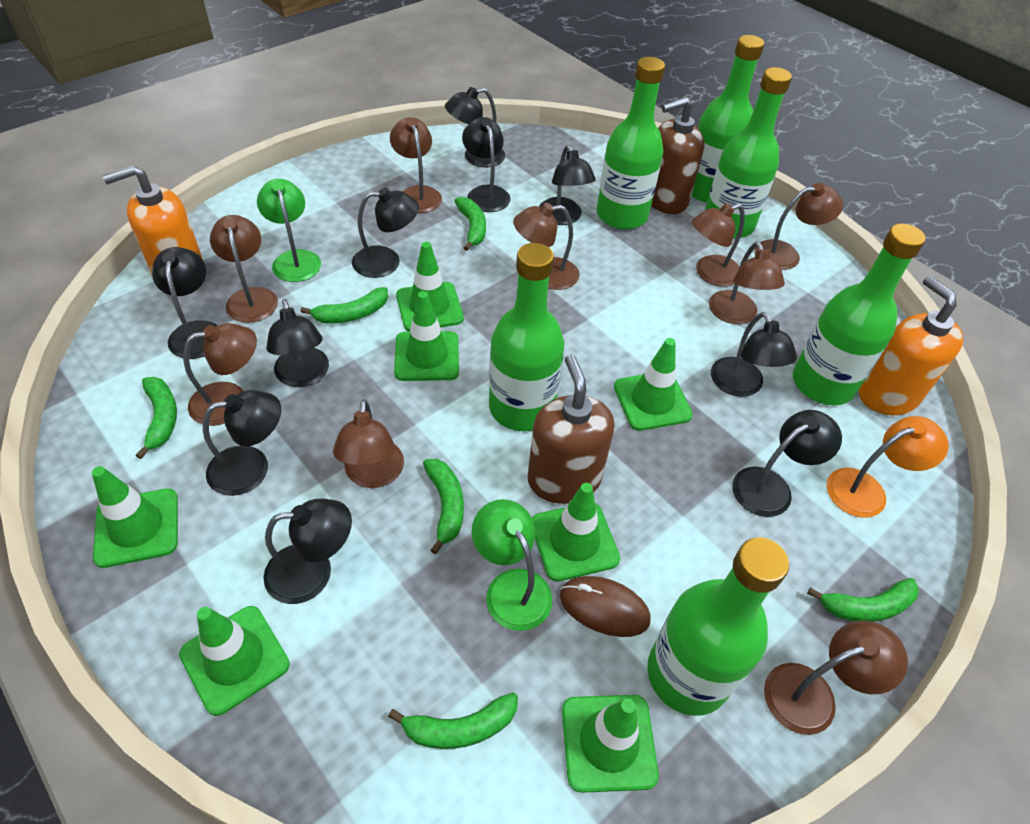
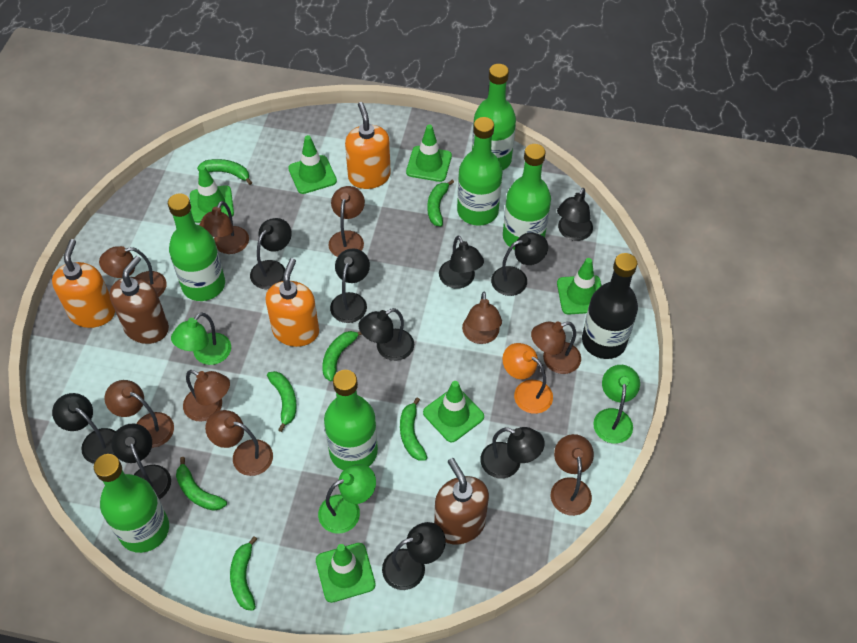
black bottle: 0 -> 1
brown mouse: 1 -> 0
green banana: 6 -> 7
green lamp: 2 -> 3
green traffic cone: 7 -> 6
orange soap dispenser: 2 -> 3

